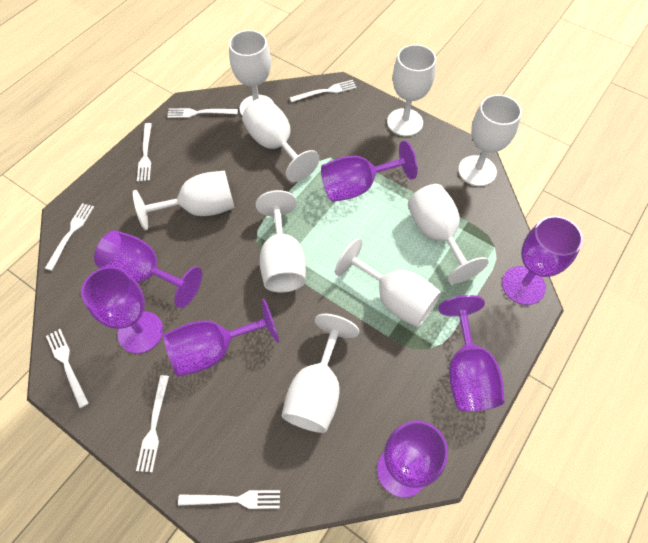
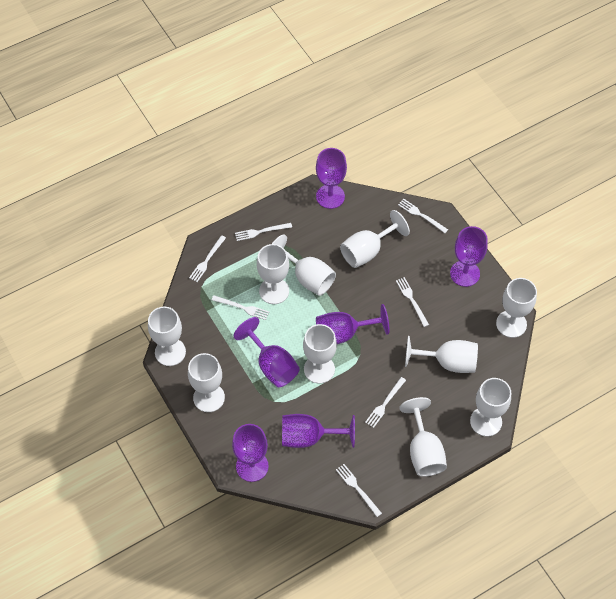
purple goblet: 7 -> 6
white goblet: 9 -> 10

